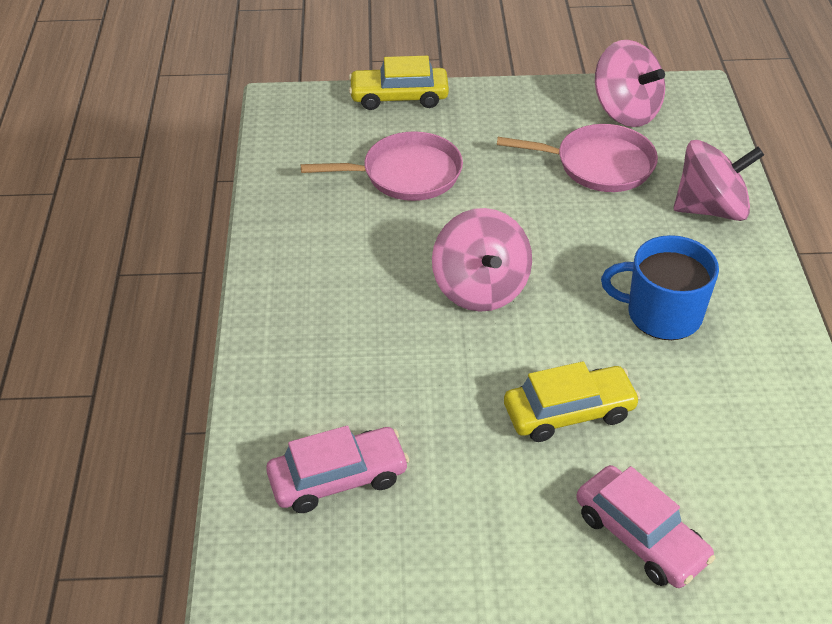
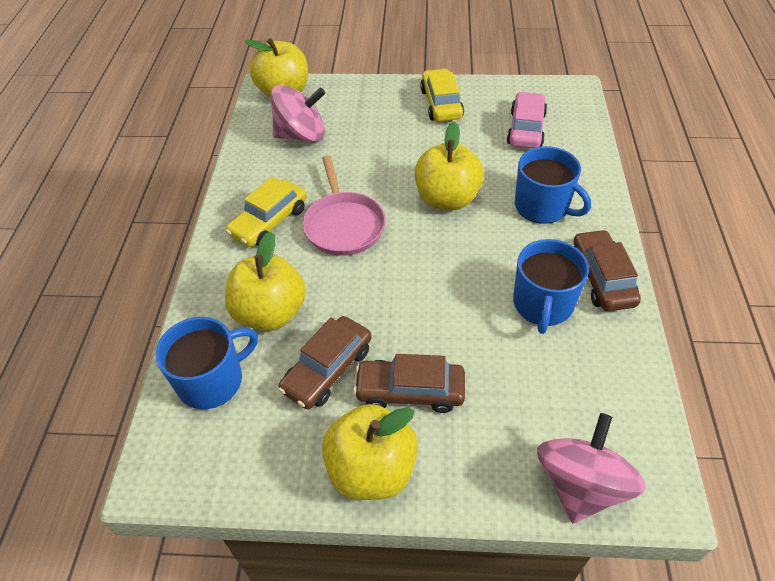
blue mug: 1 -> 3
brown car: 0 -> 3
pink car: 2 -> 1
pink pan: 2 -> 1
pink spinning top: 3 -> 2
yellow apple: 0 -> 4

